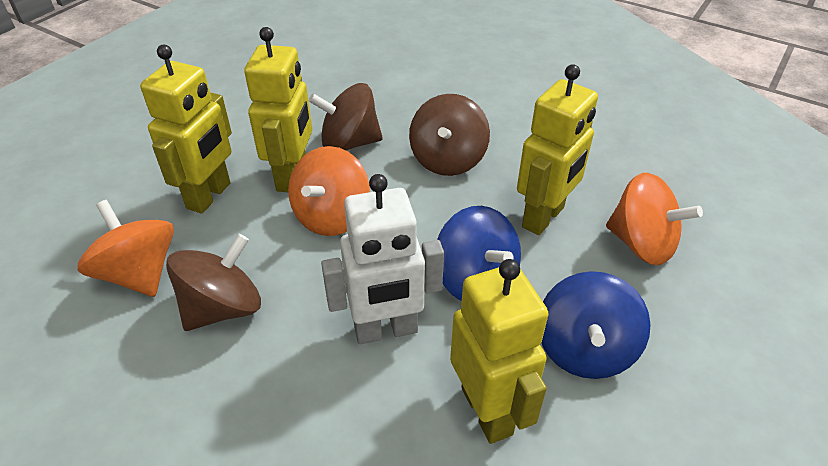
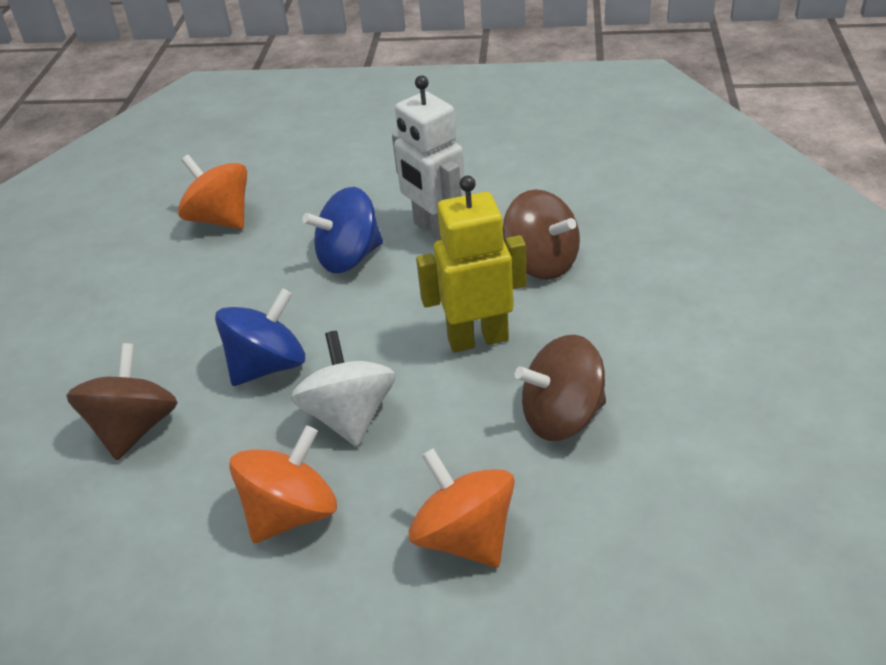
white spinning top: 0 -> 1
yellow robot: 4 -> 1

